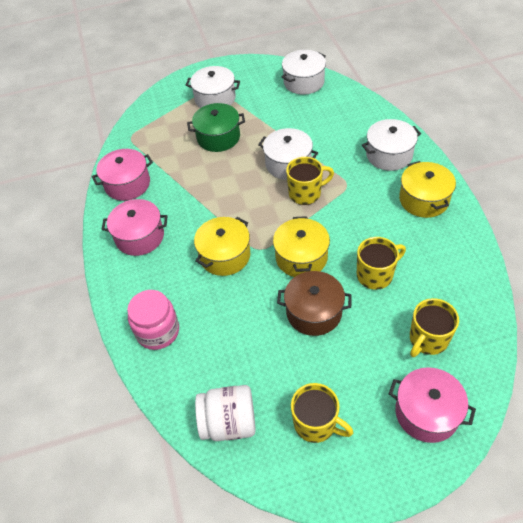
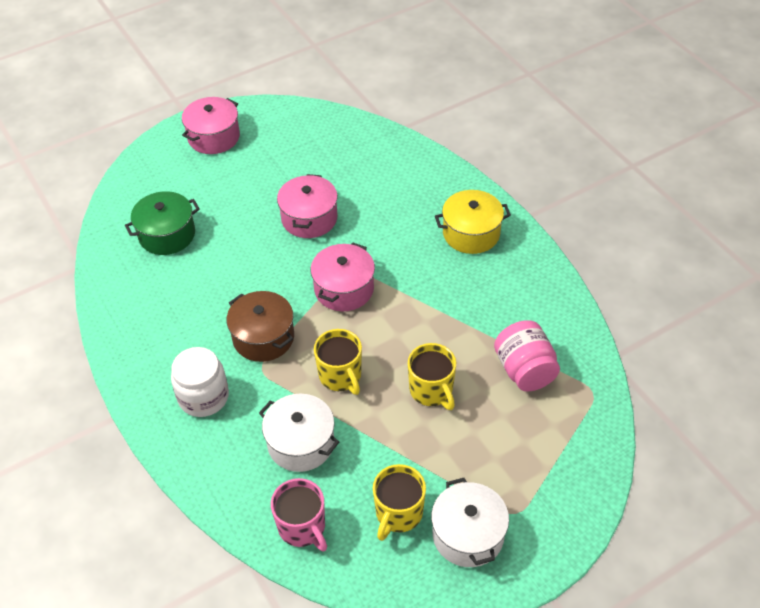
pink mug: 0 -> 1
white pot: 4 -> 2
yellow mug: 4 -> 3
yellow pot: 3 -> 1

